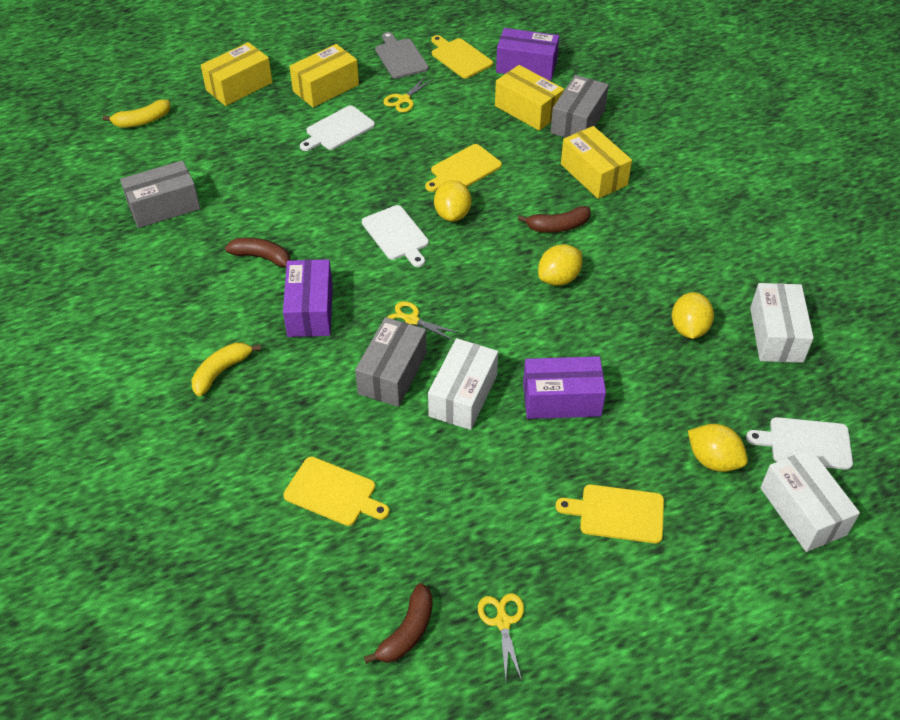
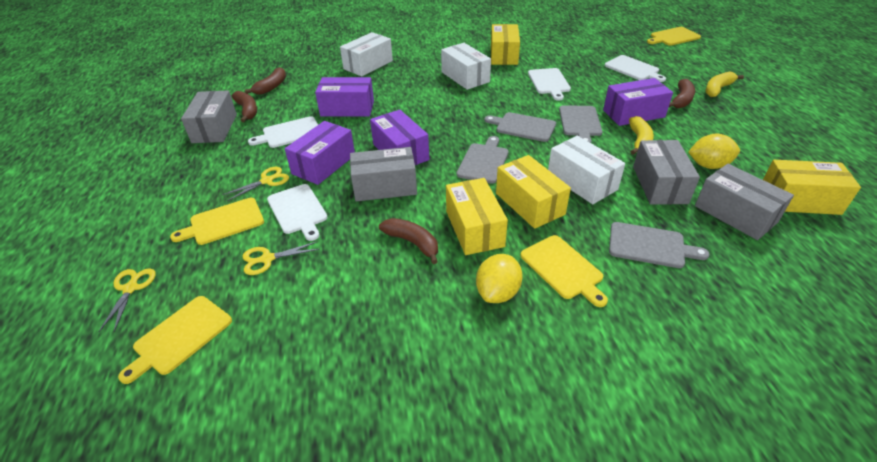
brown banana: 3 -> 4
grey box: 3 -> 4
grey cutting board: 1 -> 4
purple box: 3 -> 4
white cutting board: 3 -> 4
yellow lemon: 4 -> 2

